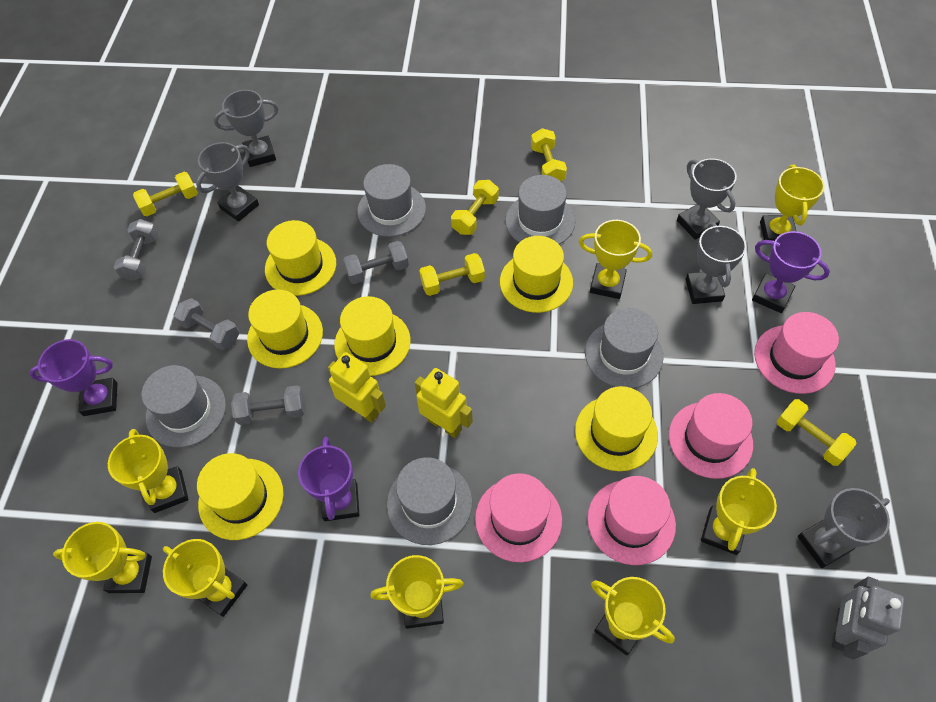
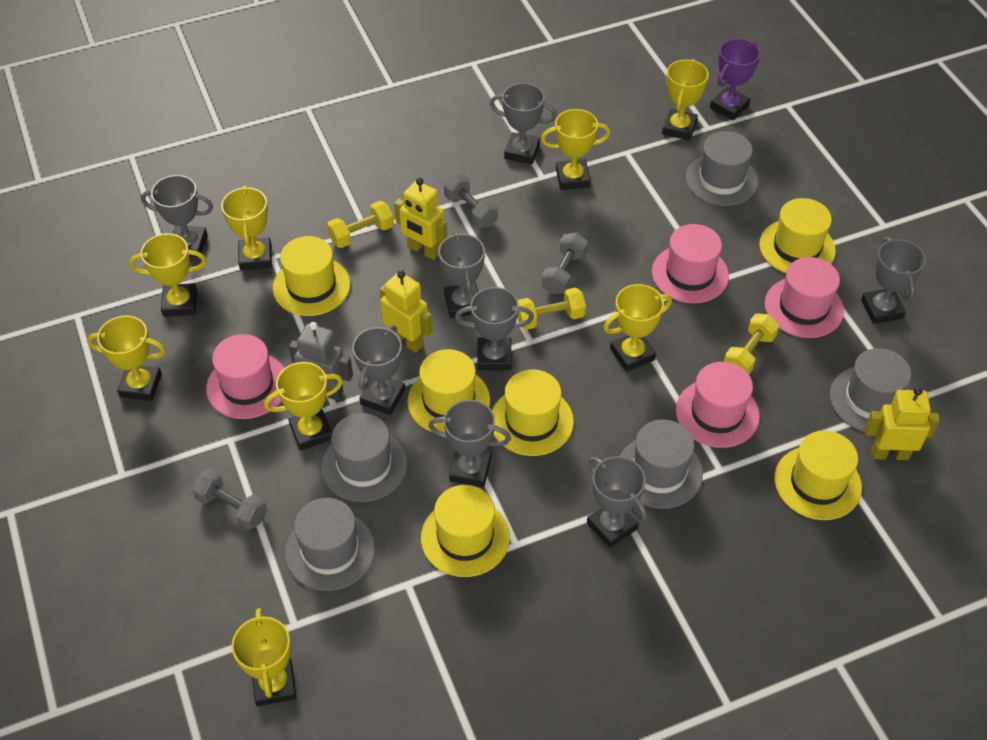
grey dumbbell: 4 -> 3
grey trophy: 5 -> 8
purple trophy: 3 -> 1
yellow dumbbell: 5 -> 3
yellow robot: 2 -> 3

